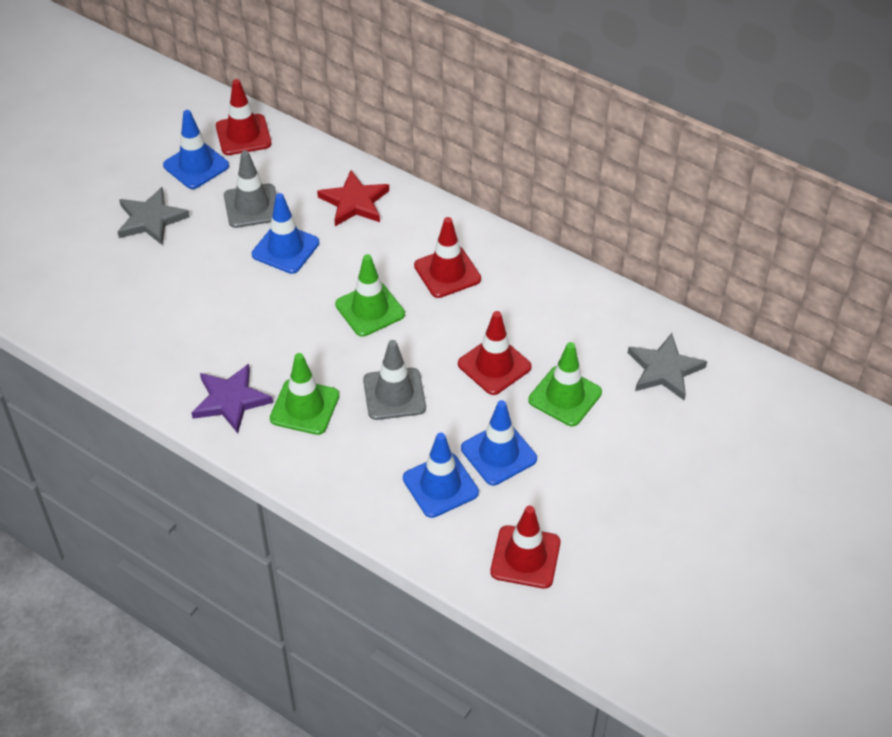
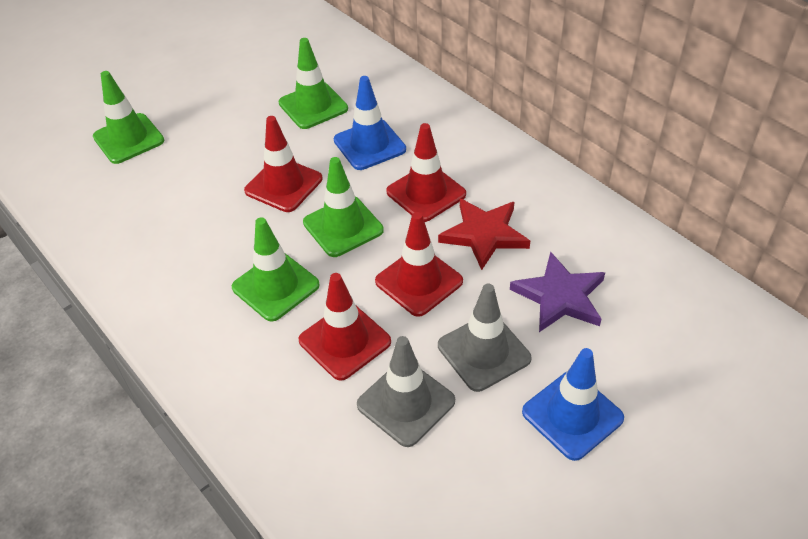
blue traffic cone: 4 -> 2
green traffic cone: 3 -> 4
grey star: 2 -> 0

